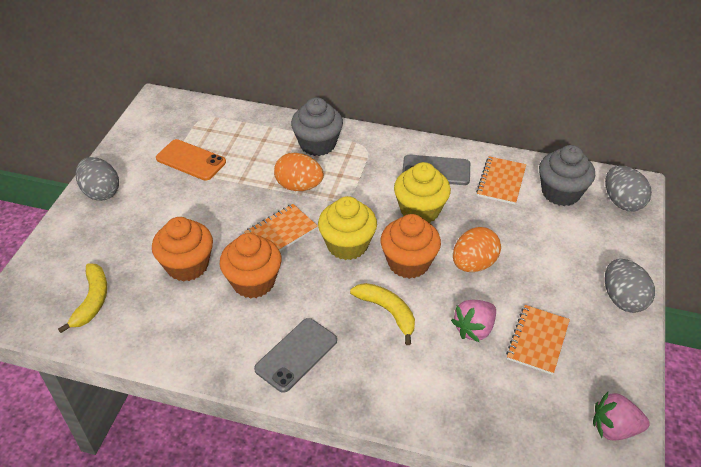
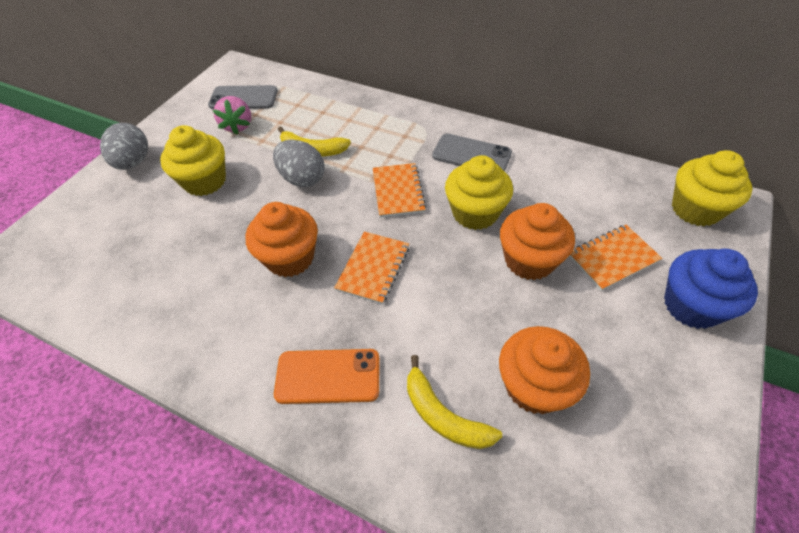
blue cupcake: 0 -> 1
grey cupcake: 2 -> 0
grey egg: 3 -> 2
orange egg: 2 -> 0
pink strawberry: 2 -> 1
yellow cupcake: 2 -> 3

